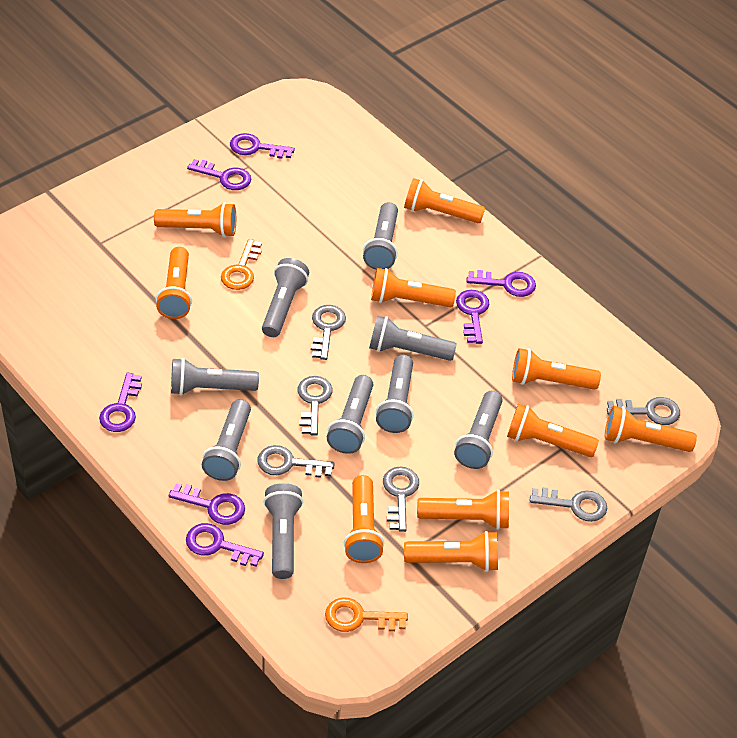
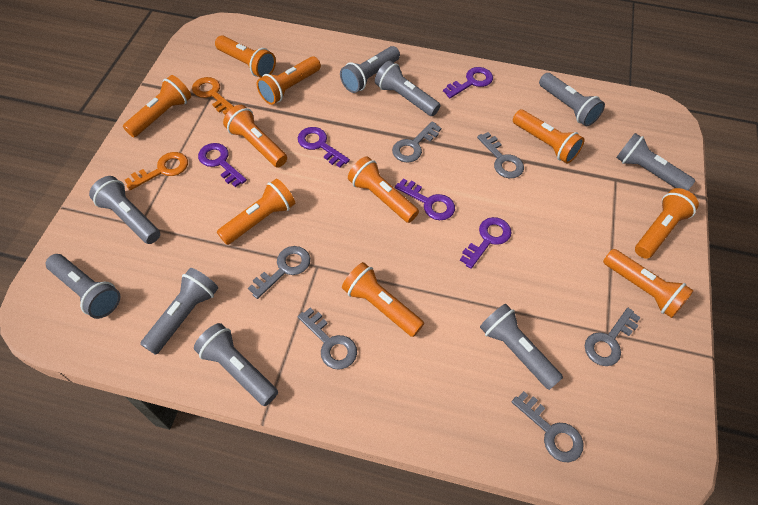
purple key: 7 -> 5

